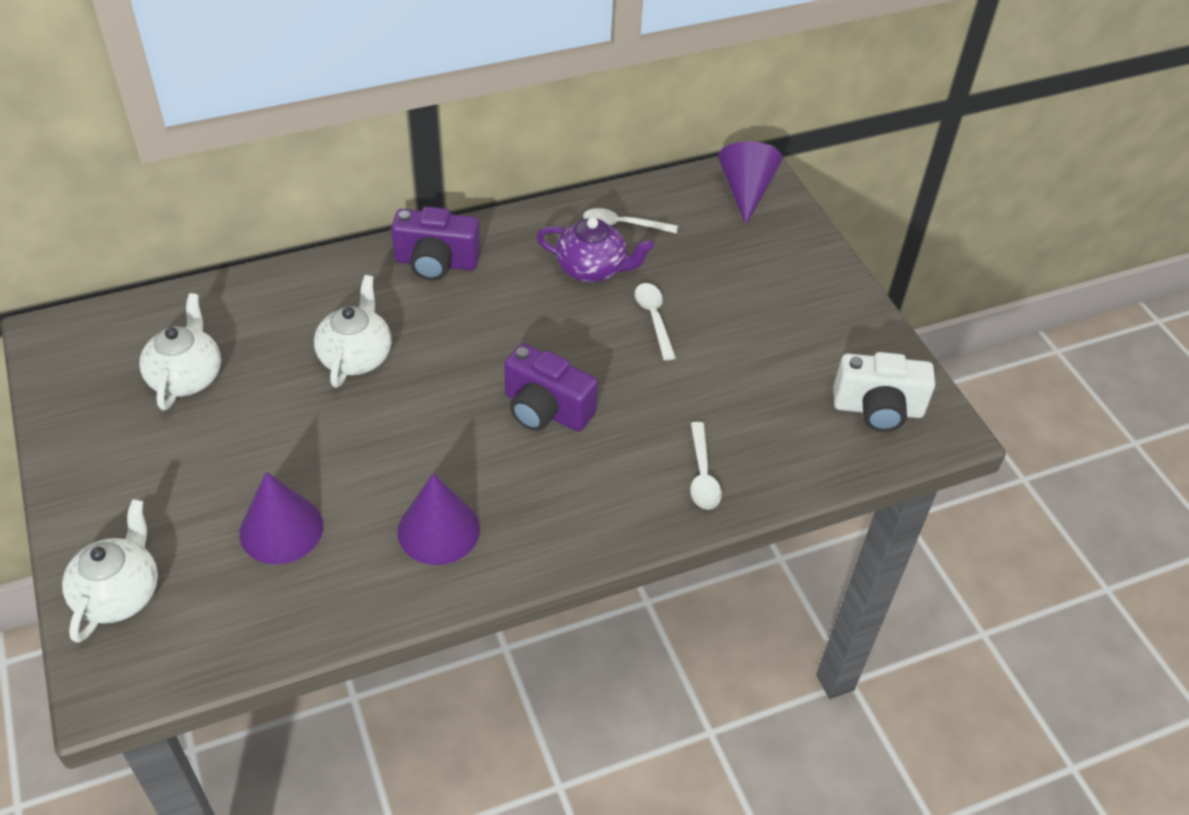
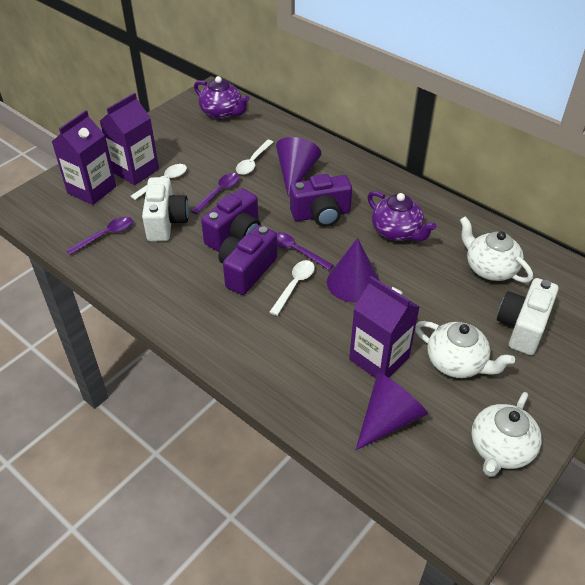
purple camera: 2 -> 3
purple carton: 0 -> 3
purple spoon: 0 -> 3
purple teapot: 1 -> 2
white camera: 1 -> 2

